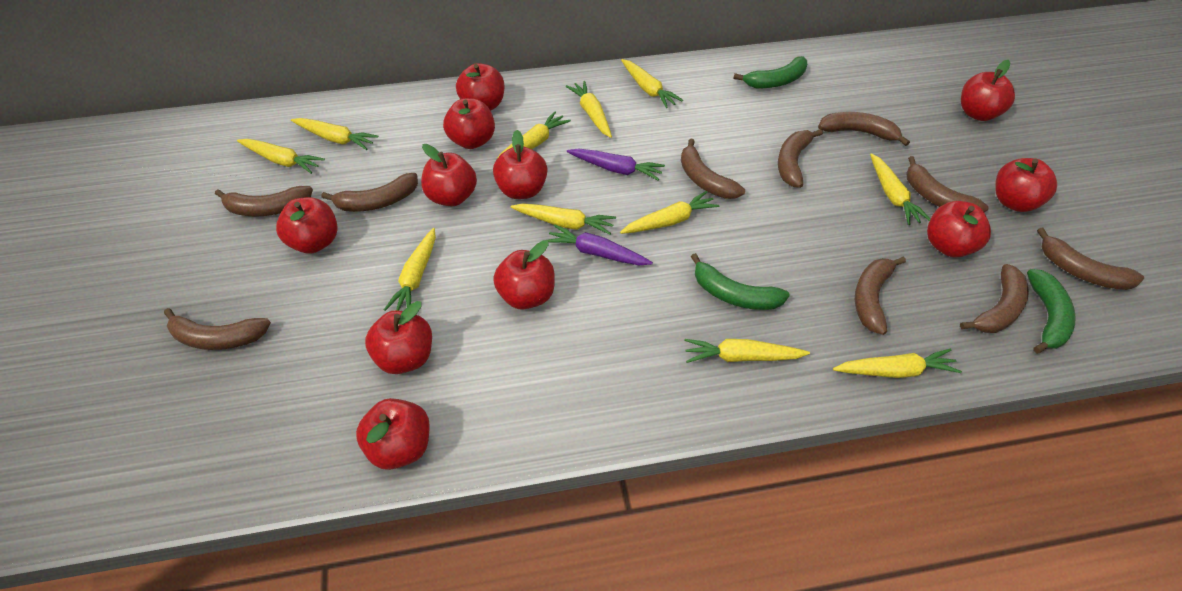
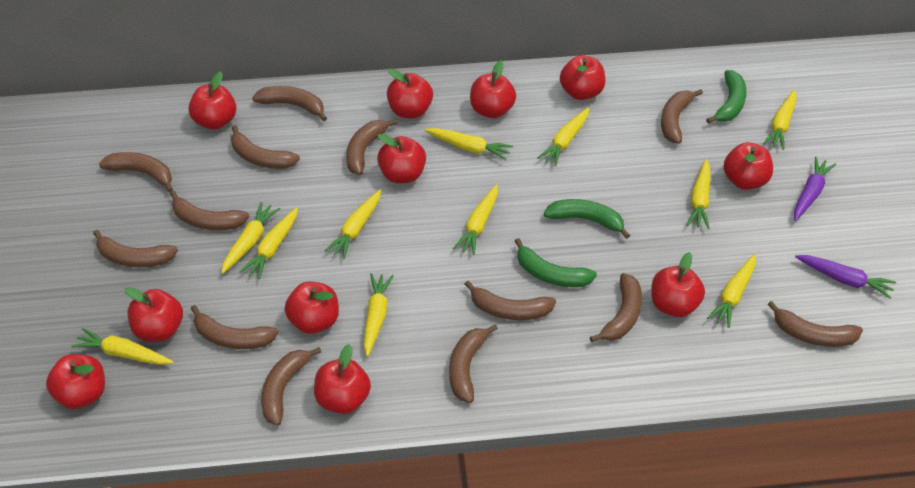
brown banana: 10 -> 13

